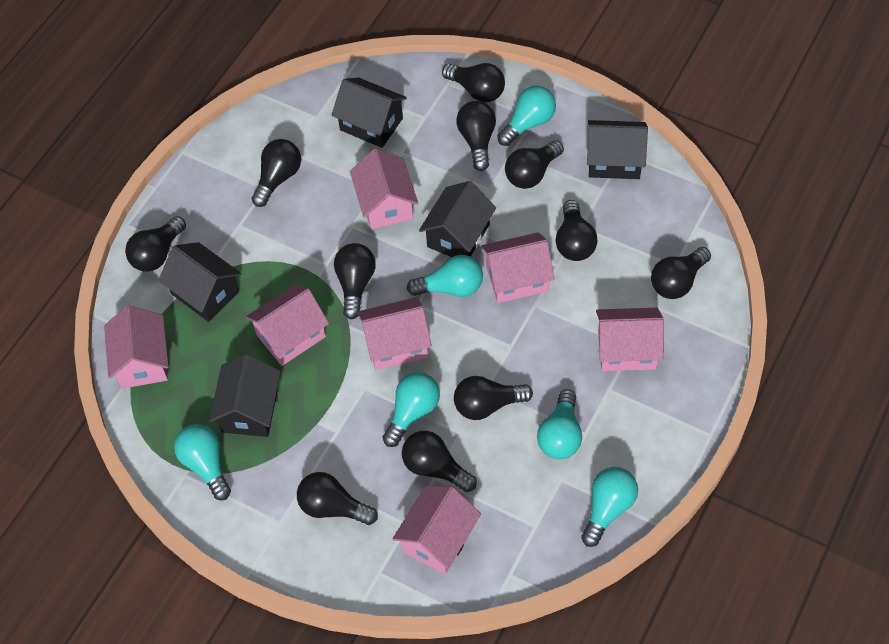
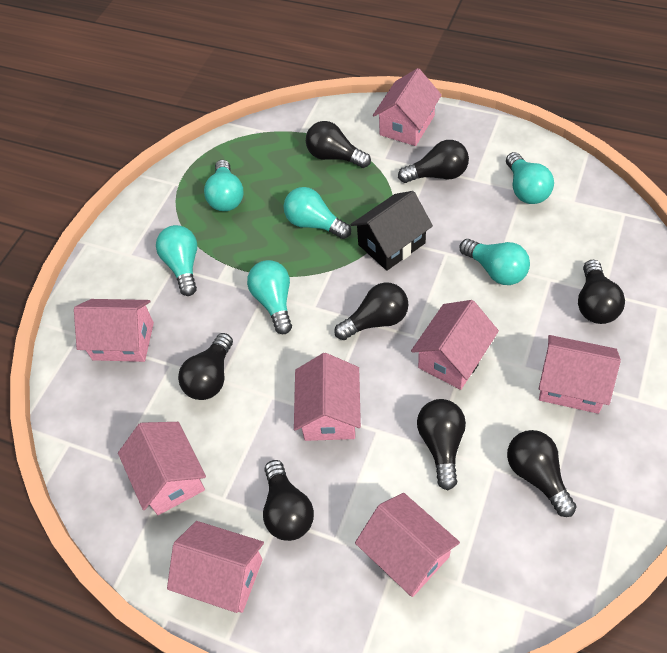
black house: 5 -> 1
black light bulb: 11 -> 8
pink house: 7 -> 8

